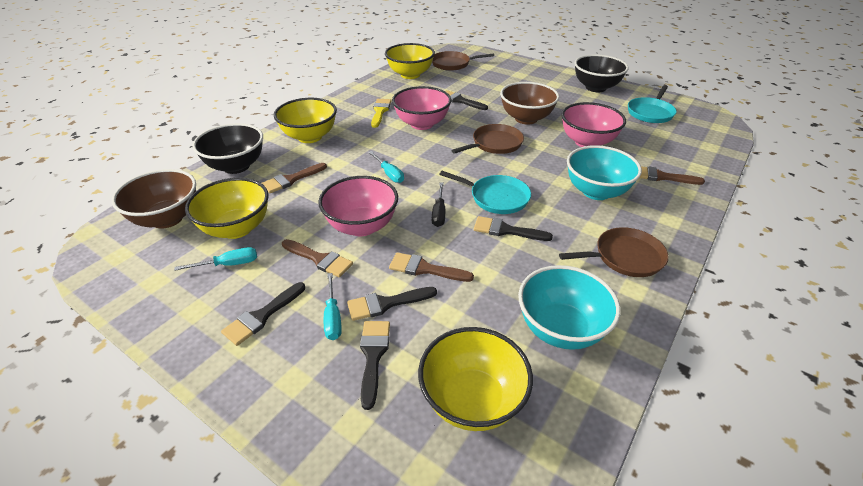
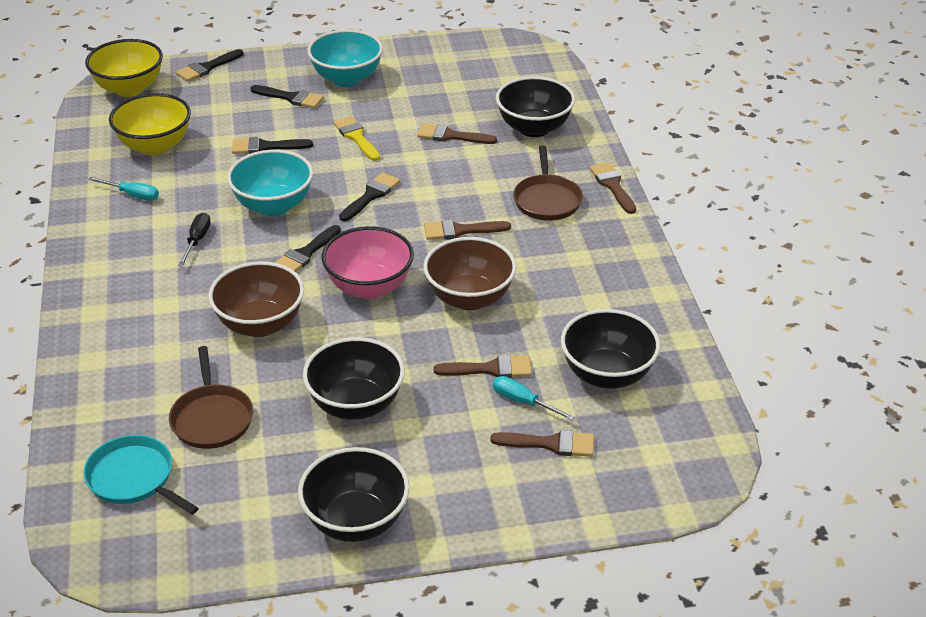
black bowl: 2 -> 4
brown brush: 4 -> 5
brown pan: 3 -> 2
pink bowl: 3 -> 1
turquoise pan: 2 -> 1
turquoise screwdriver: 3 -> 2
yellow bowl: 4 -> 2

